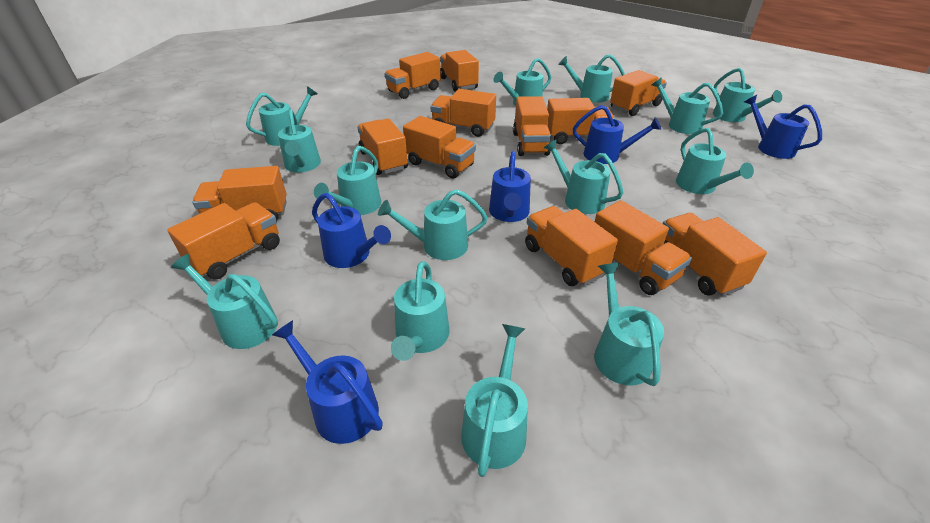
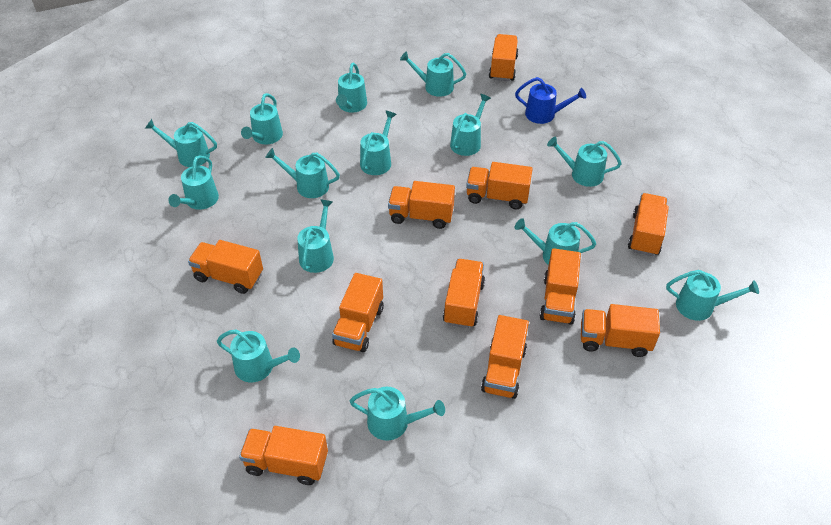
blue watering can: 5 -> 1
orange truck: 13 -> 11

